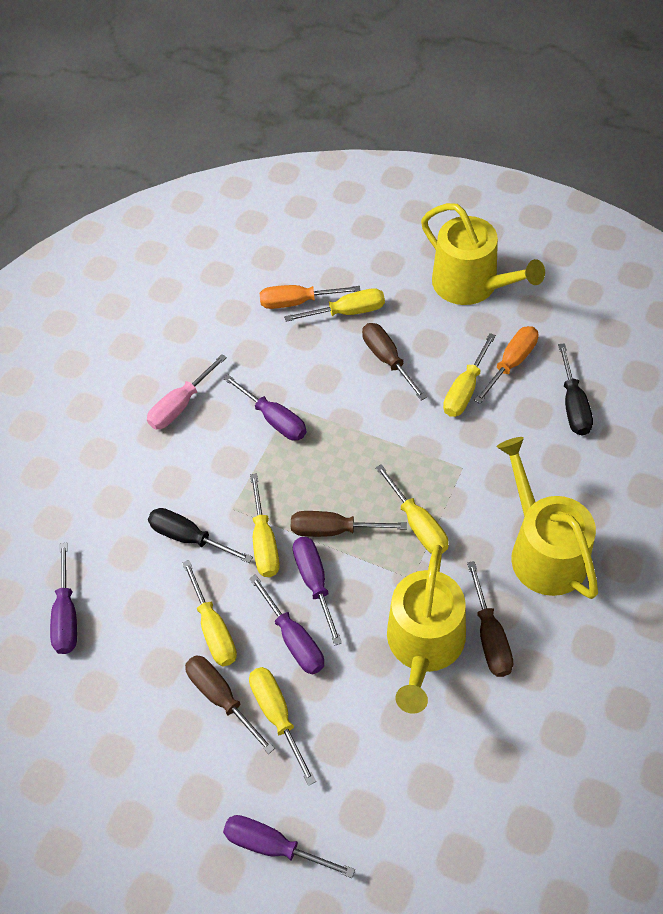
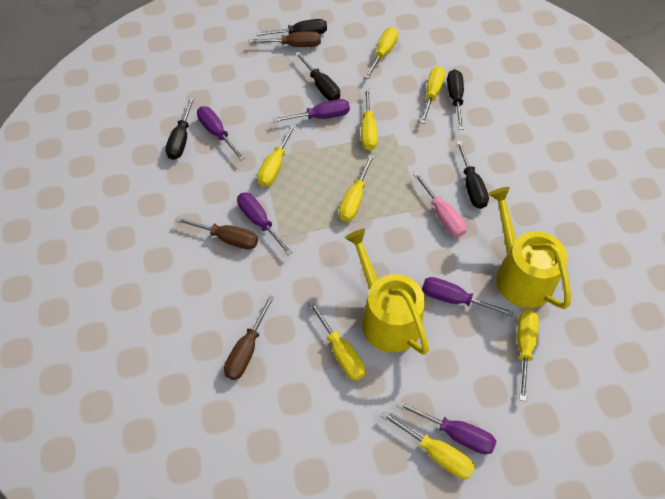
black screwdriver: 2 -> 5
brown screwdriver: 4 -> 3
orange screwdriver: 2 -> 0
yellow screwdriver: 6 -> 8
yellow watering can: 3 -> 2

